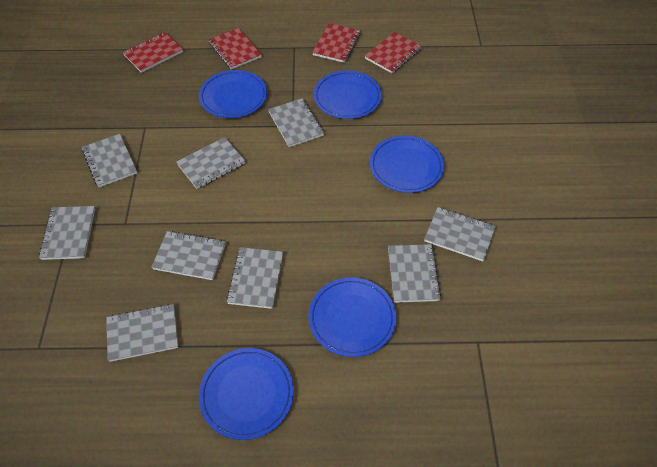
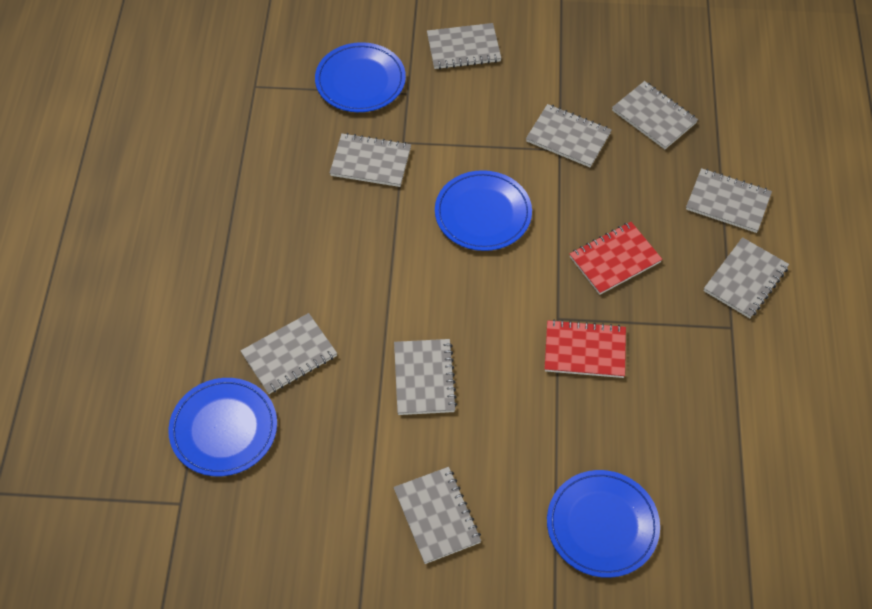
blue plate: 5 -> 4
red notebook: 4 -> 2

